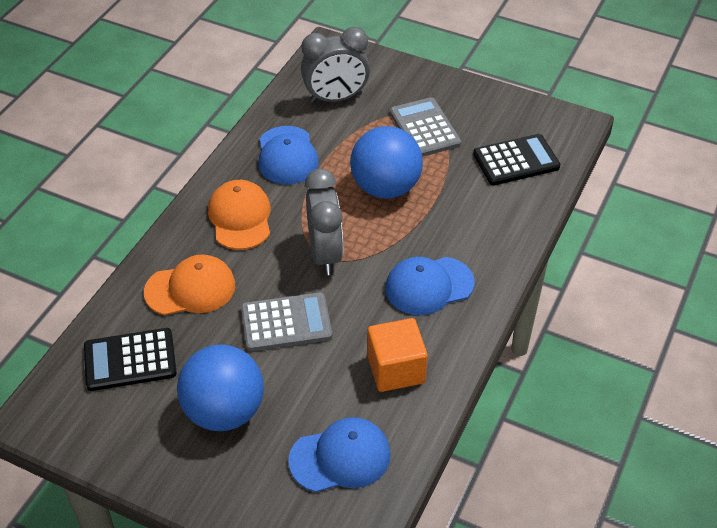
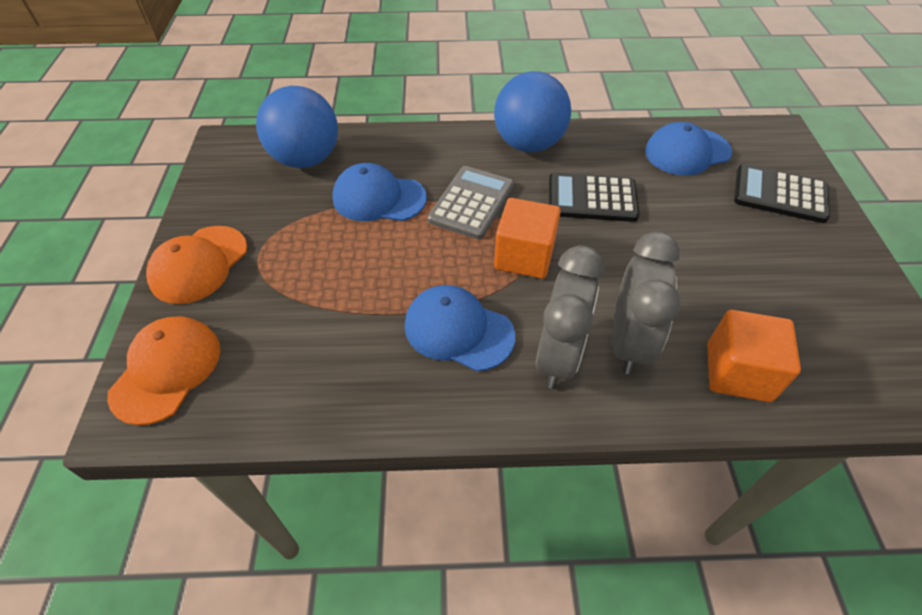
grey calculator: 2 -> 1
orange cube: 1 -> 2

